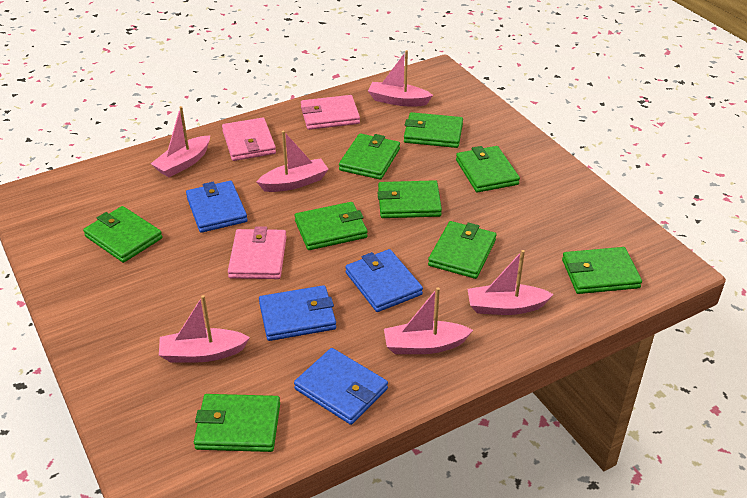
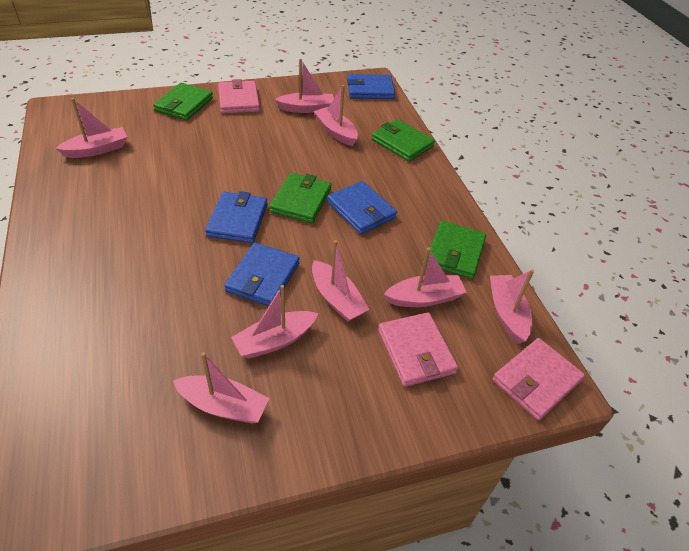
green wallet: 9 -> 4
pink boat: 6 -> 8

